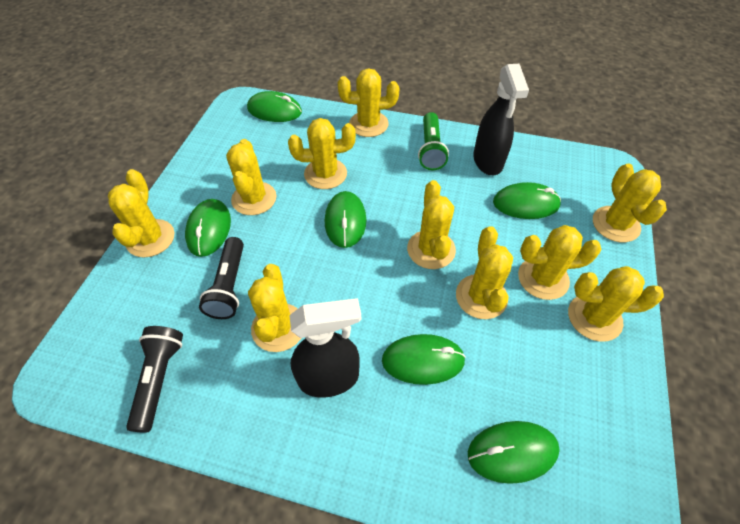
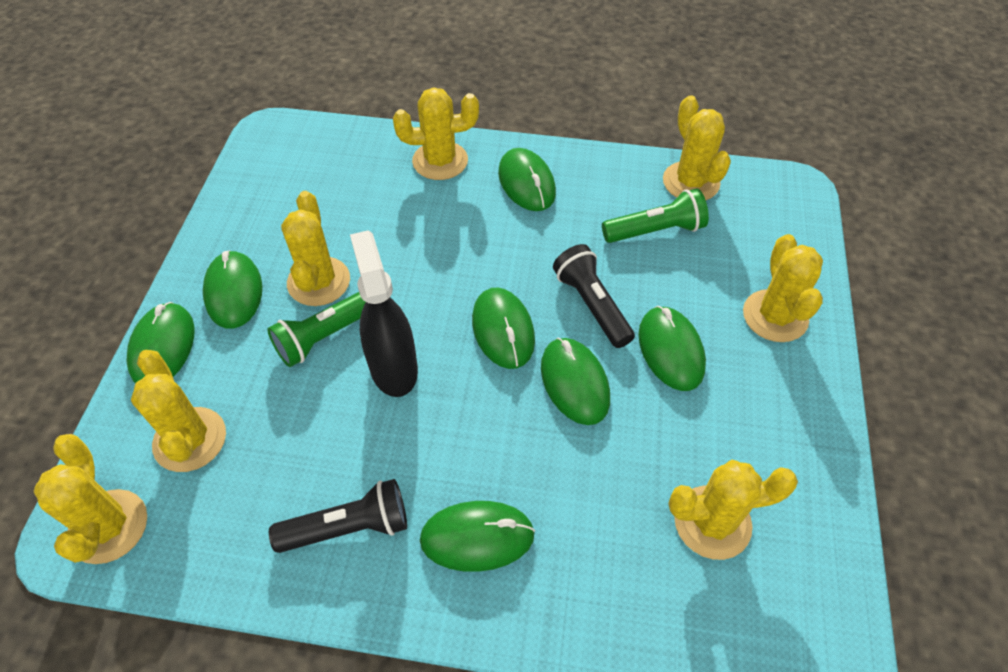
black spray bottle: 2 -> 1
green flashlight: 1 -> 2
green mouse: 6 -> 7
yellow cactus: 10 -> 7

